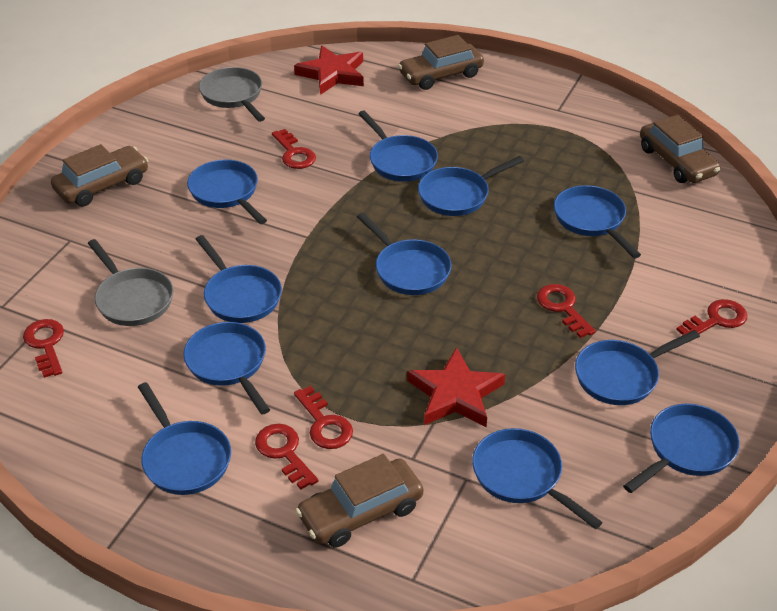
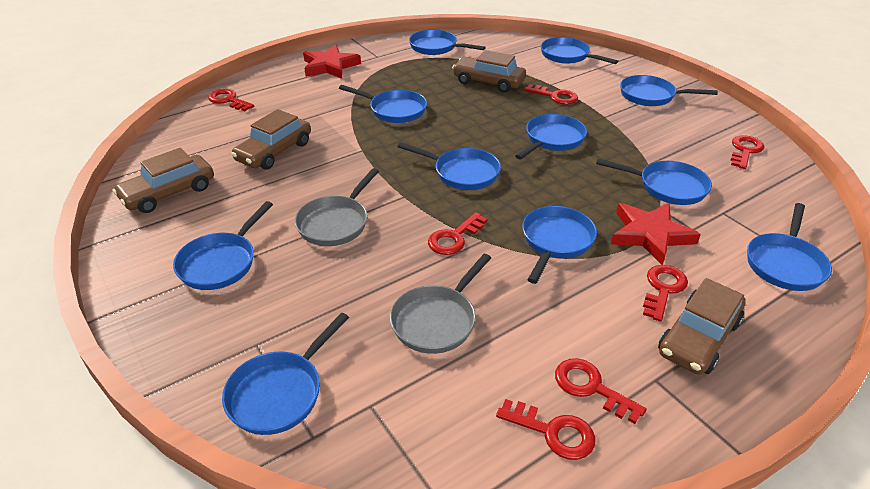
red key: 6 -> 7

